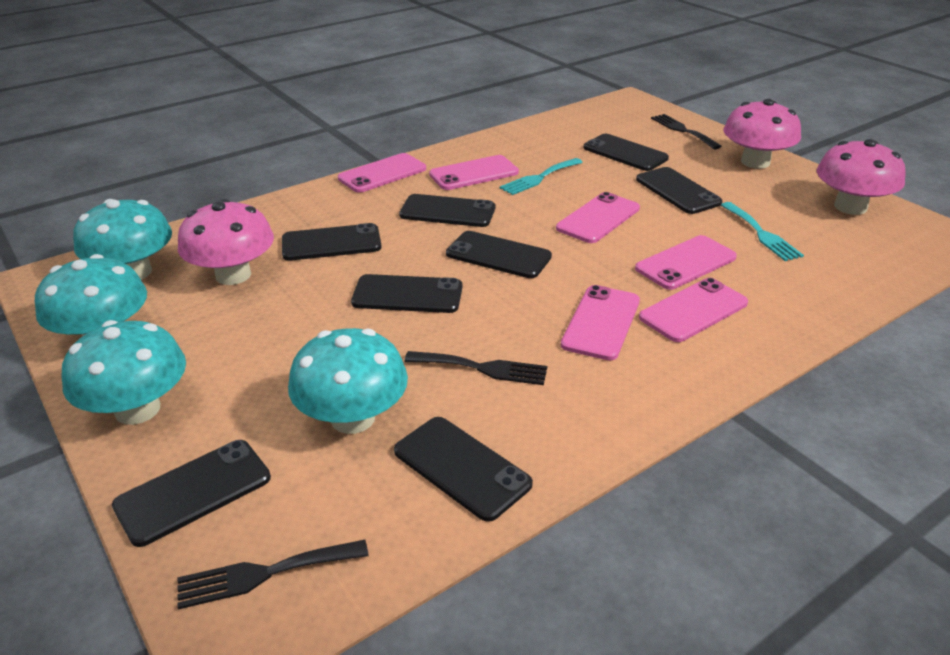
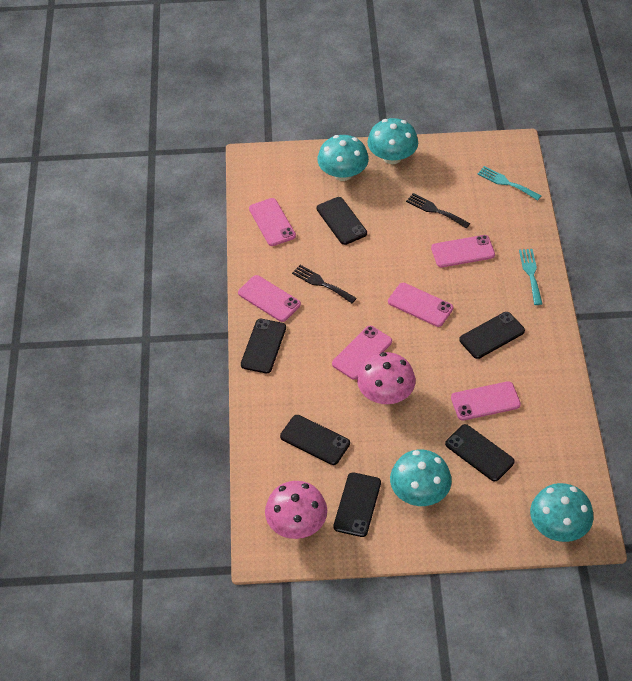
black fork: 3 -> 2
black phone: 8 -> 6
pink mushroom: 3 -> 2

